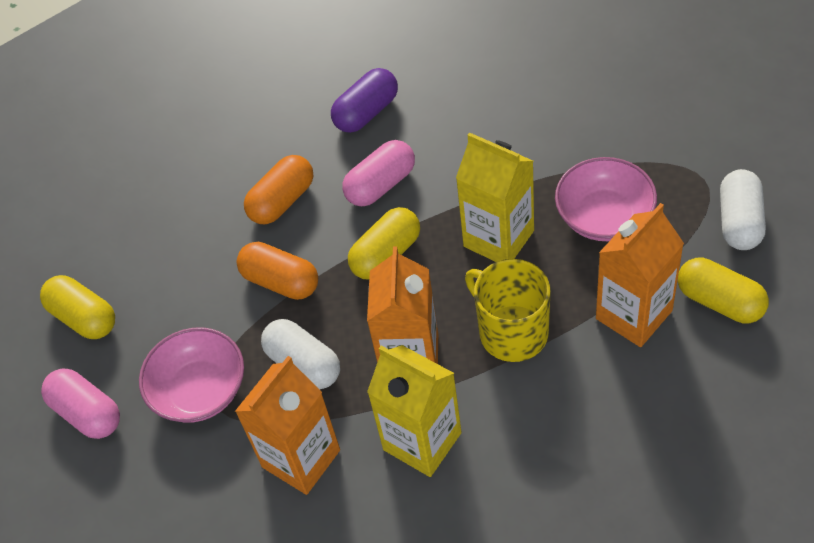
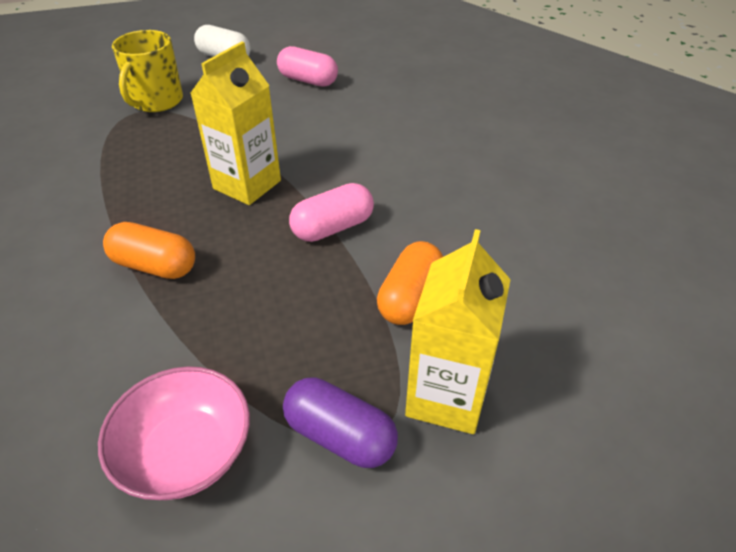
orange carton: 3 -> 0
pink bowl: 2 -> 1
white capsule: 2 -> 1
yellow capsule: 3 -> 0

